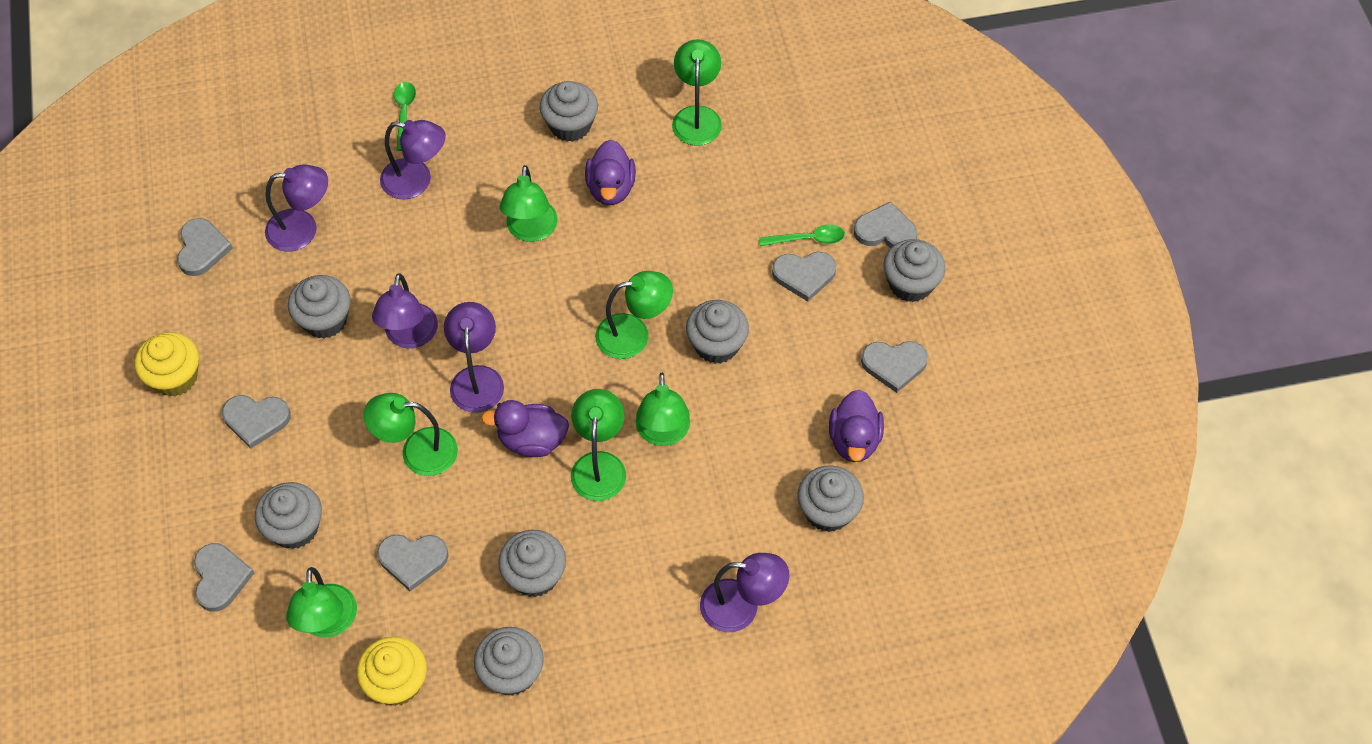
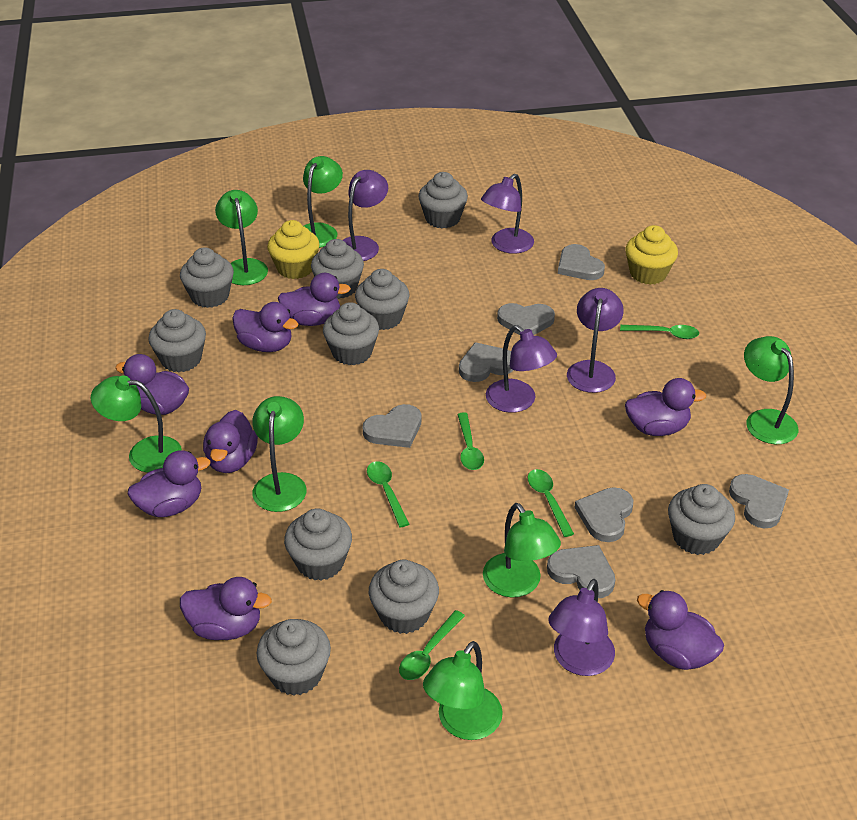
green spoon: 2 -> 5
grey cupcake: 8 -> 10
purple duck: 3 -> 8

